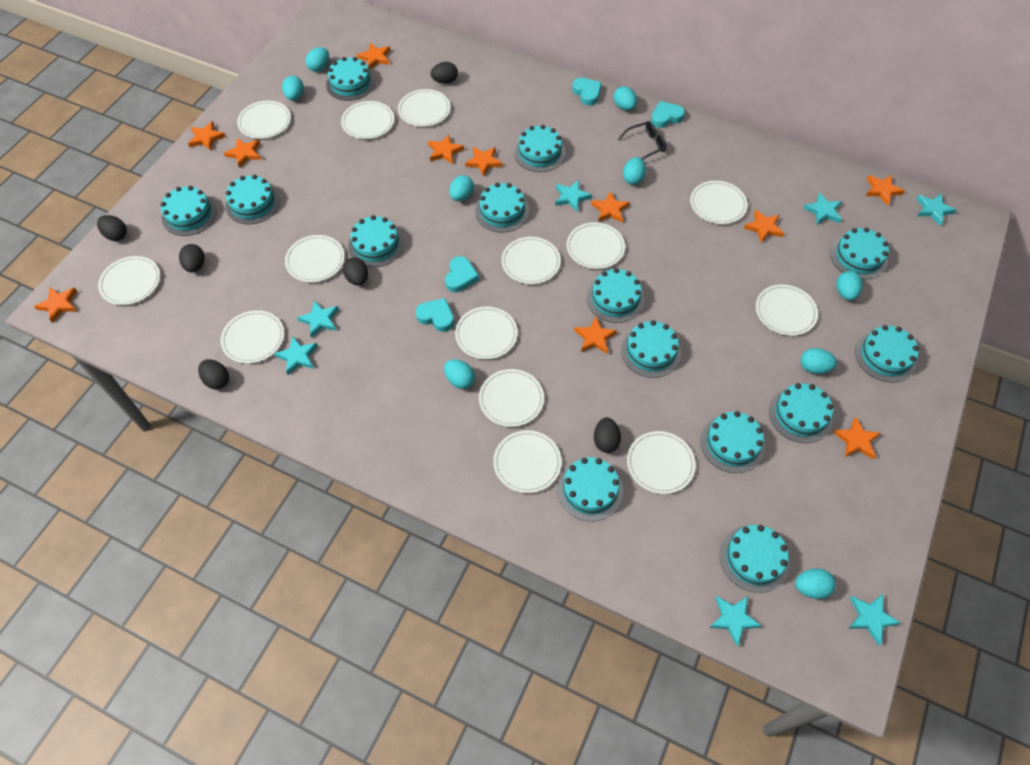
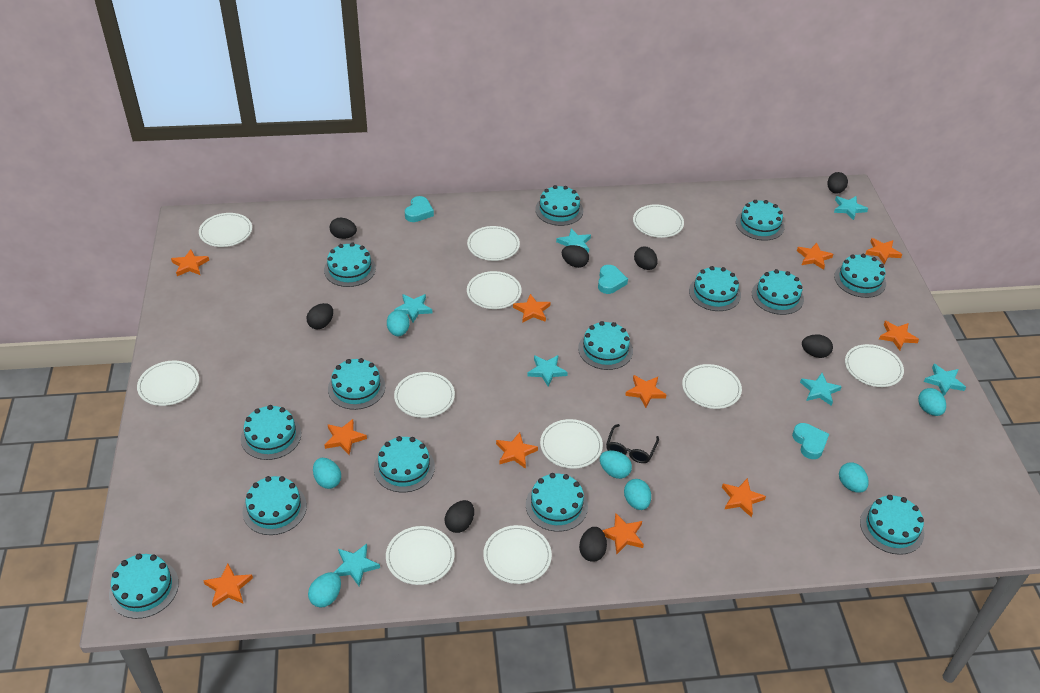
black egg: 6 -> 8
turquoise egg: 9 -> 7
turquoise heart: 4 -> 3
white plate: 14 -> 11

